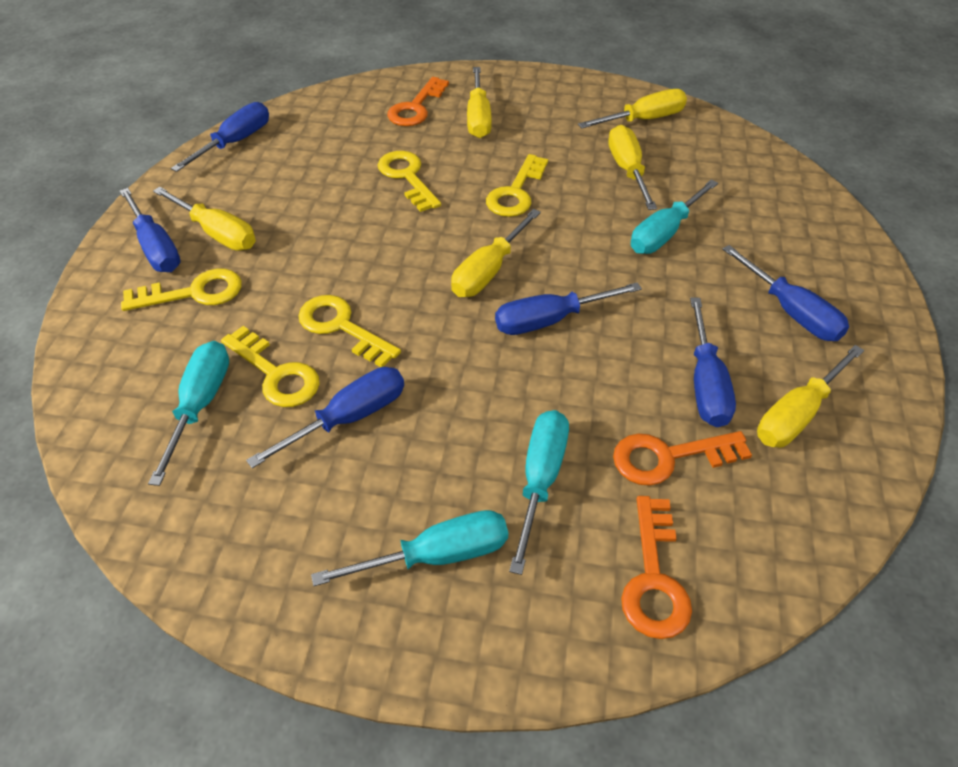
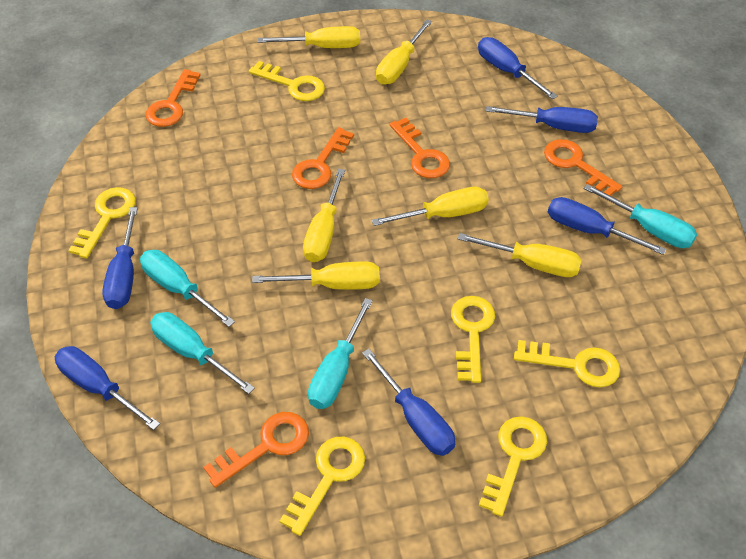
orange key: 3 -> 5
yellow key: 5 -> 6

